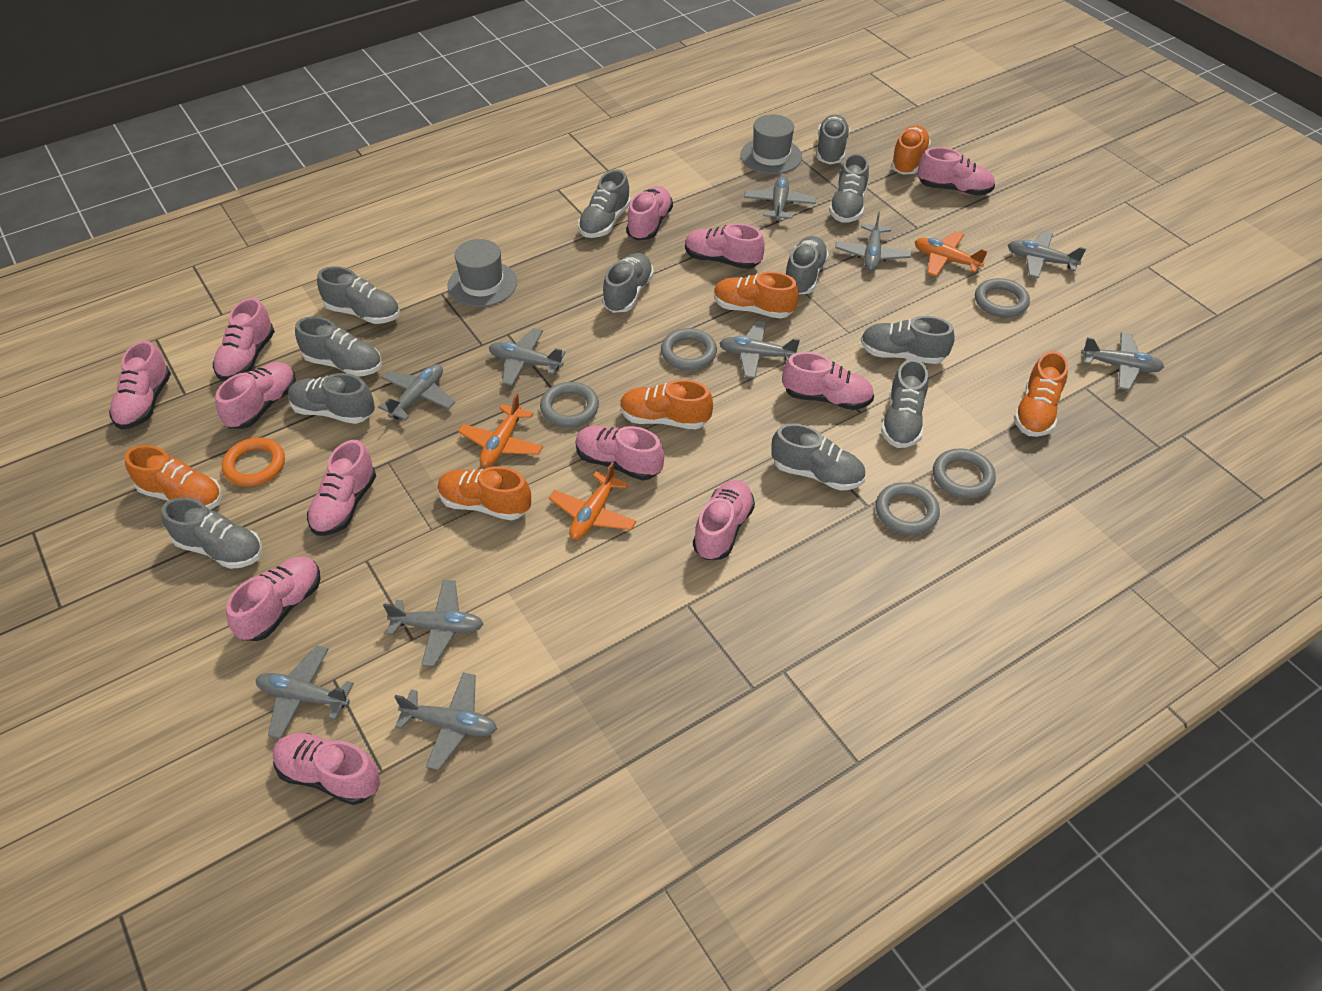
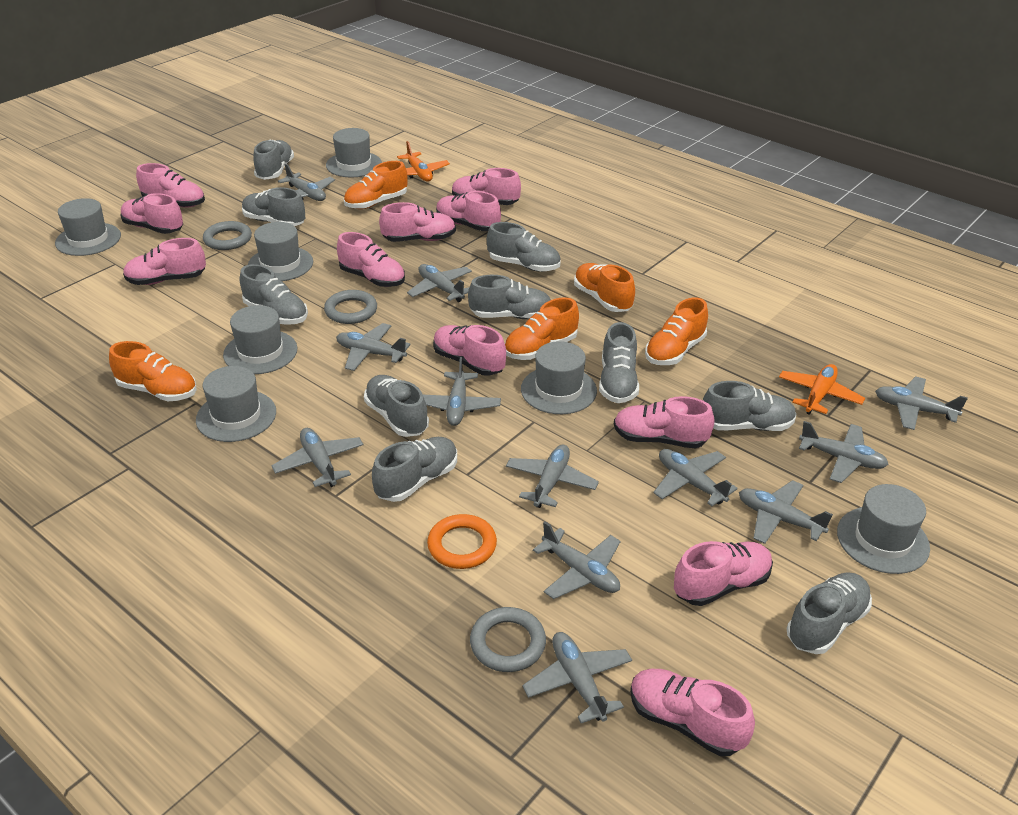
grey hat: 2 -> 7
grey plane: 10 -> 12
grey ring: 5 -> 3
grey shoe: 12 -> 10
orange plane: 3 -> 2
orange shoe: 6 -> 5
pink shoe: 12 -> 11

